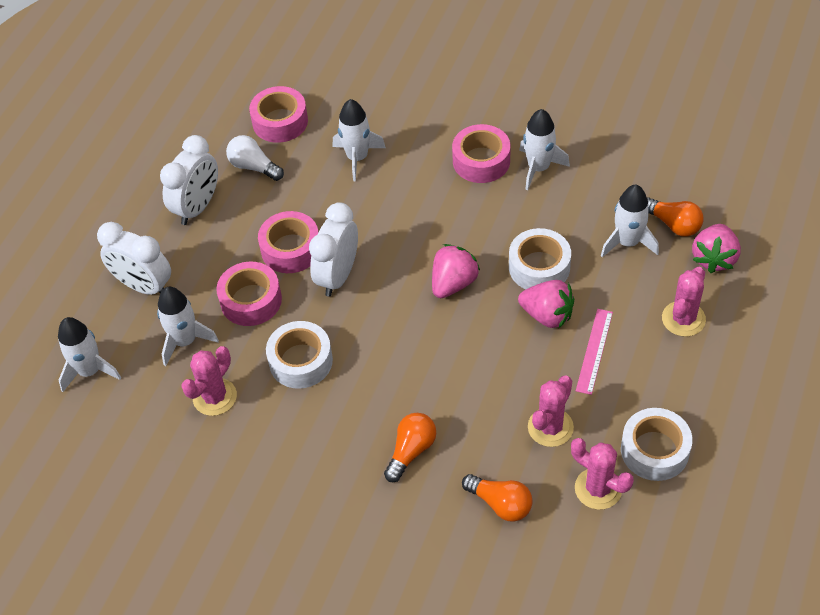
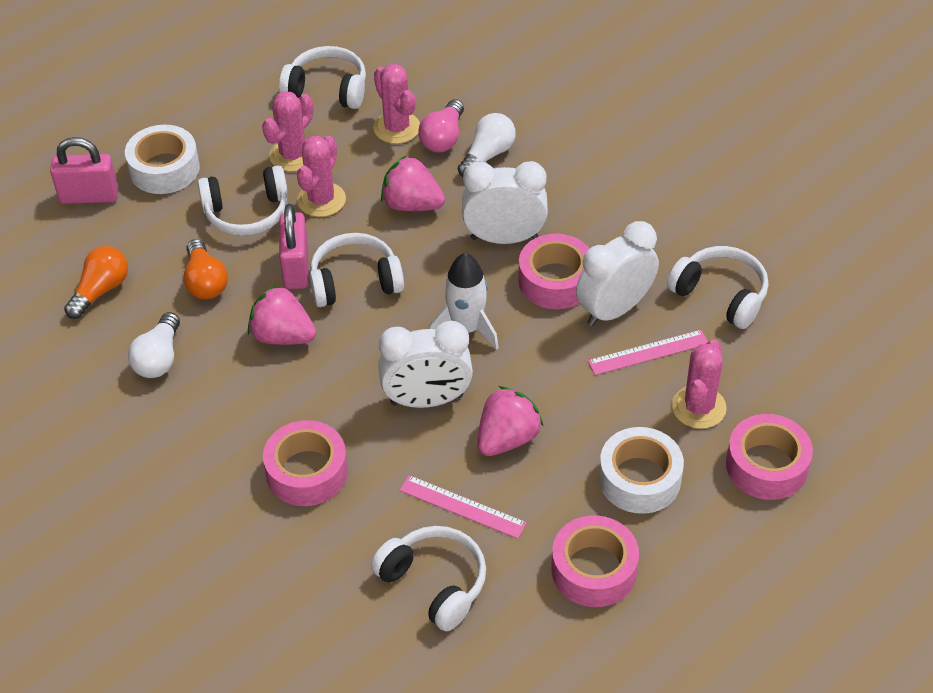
orange light bulb: 3 -> 2
pink light bulb: 0 -> 1
pink padlock: 0 -> 2
pink ruler: 1 -> 2
white headphones: 0 -> 5
white light bulb: 1 -> 2
white rocket: 5 -> 1
white tape: 3 -> 2

